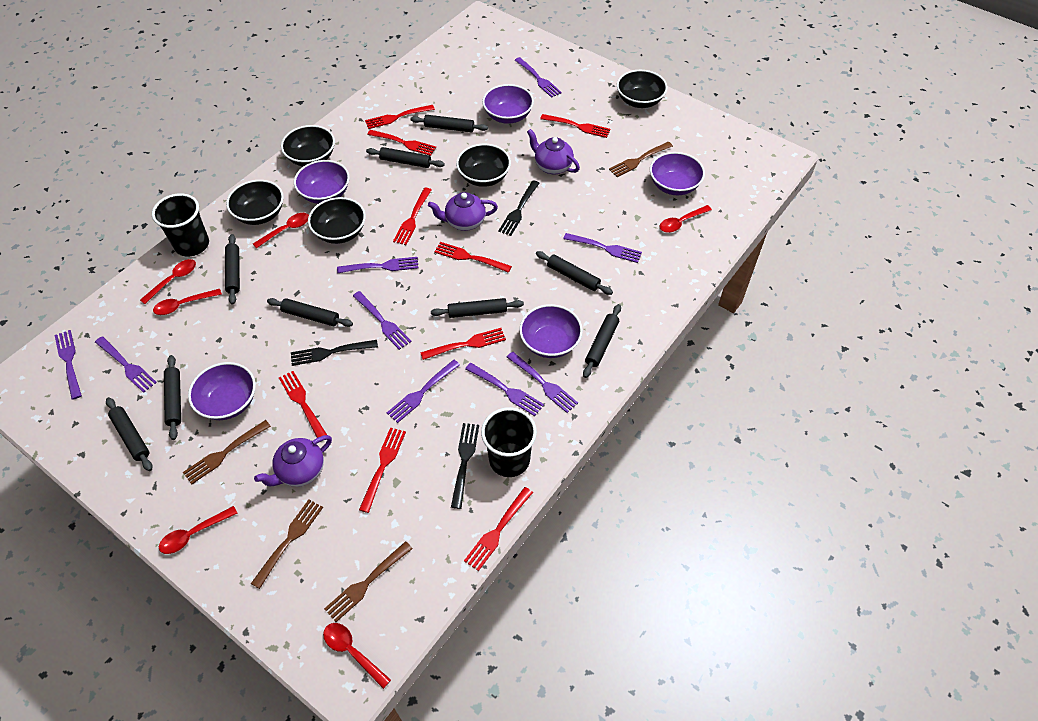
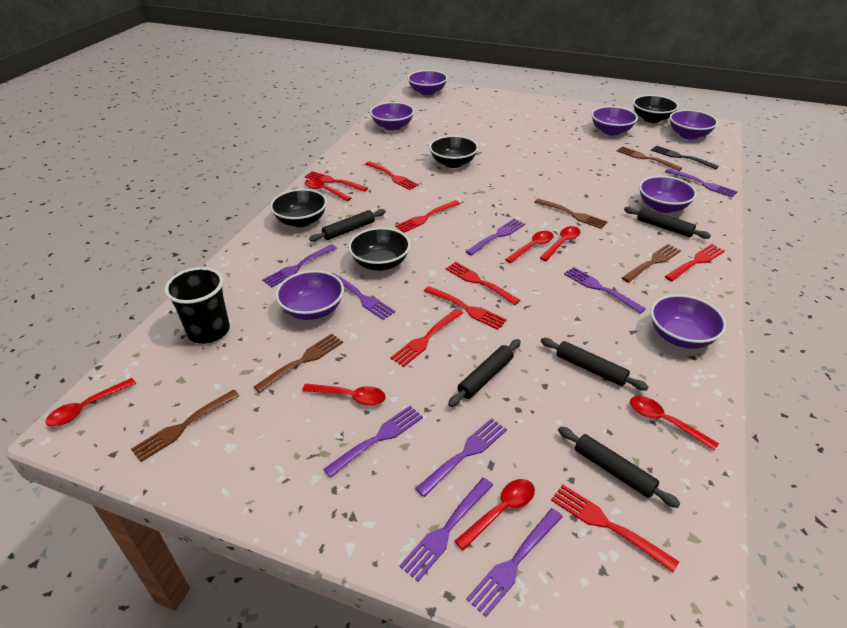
black bowl: 5 -> 4
black cup: 2 -> 1
black fork: 3 -> 1
black rolling pin: 9 -> 5
brown fork: 4 -> 5
purple bowl: 5 -> 7
purple teapot: 3 -> 0
red fork: 9 -> 8
red spoon: 6 -> 7

